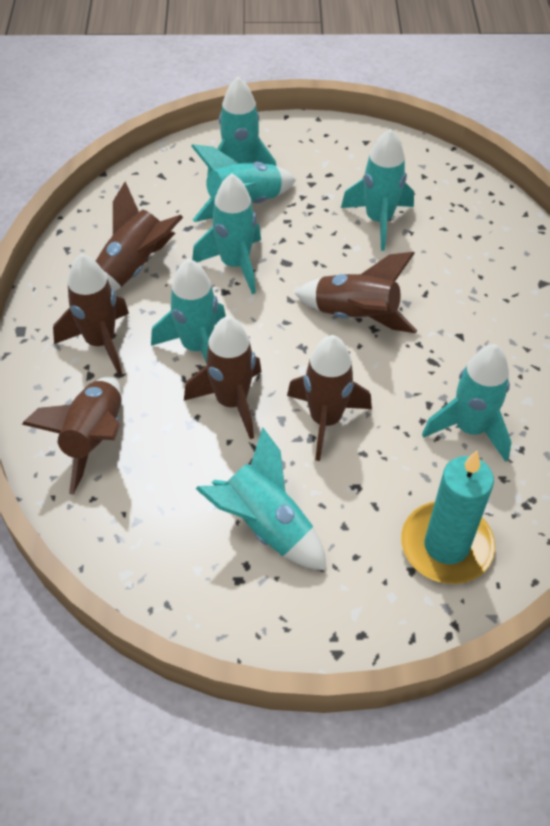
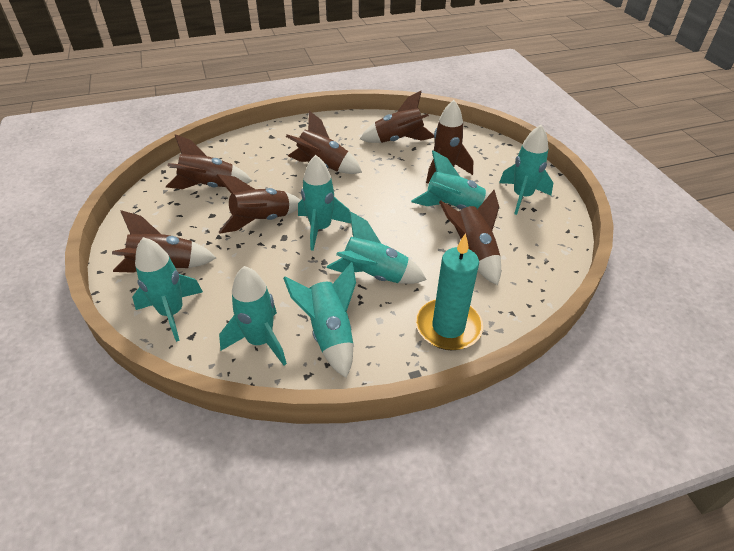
brown rocket: 6 -> 7

